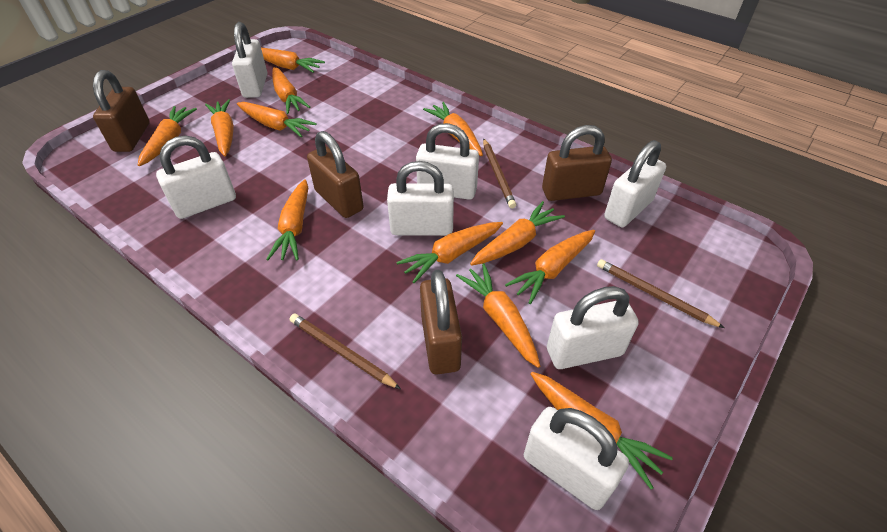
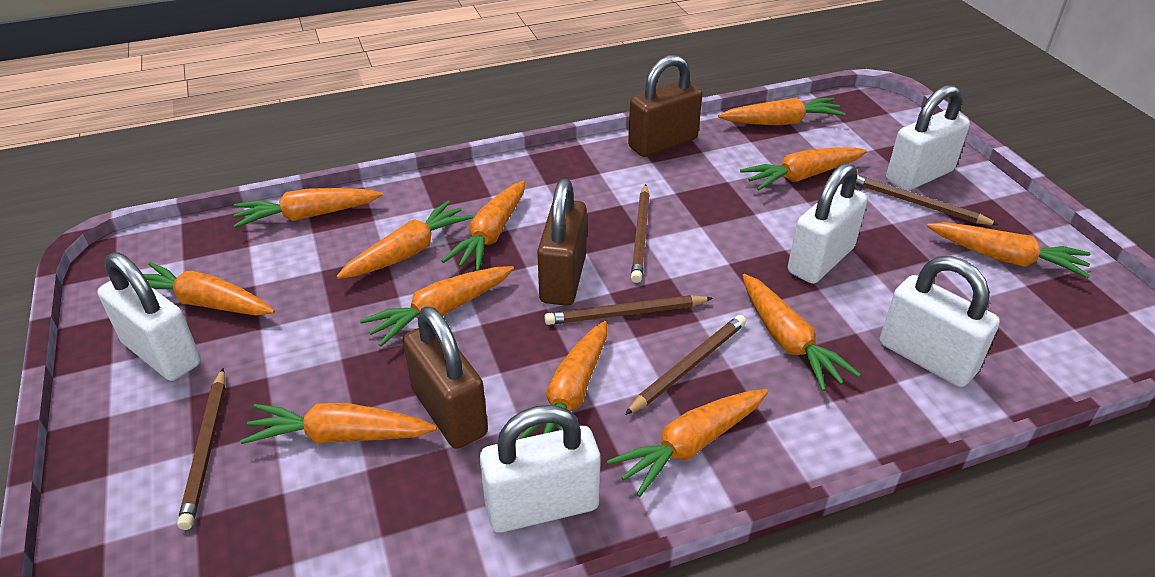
brown padlock: 4 -> 3
brown pencil: 3 -> 5
white padlock: 7 -> 5

